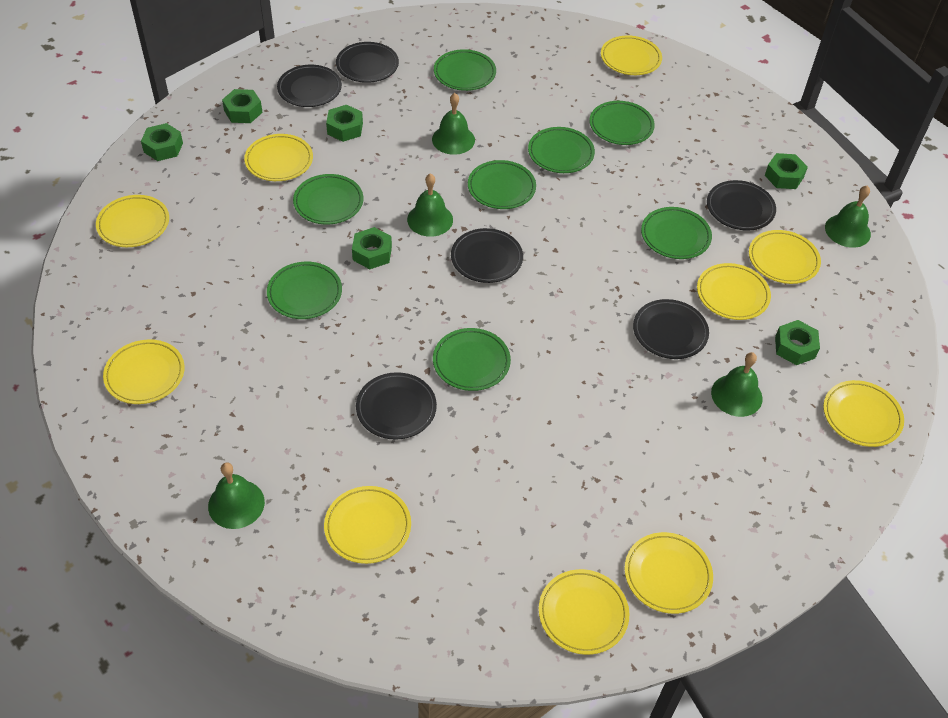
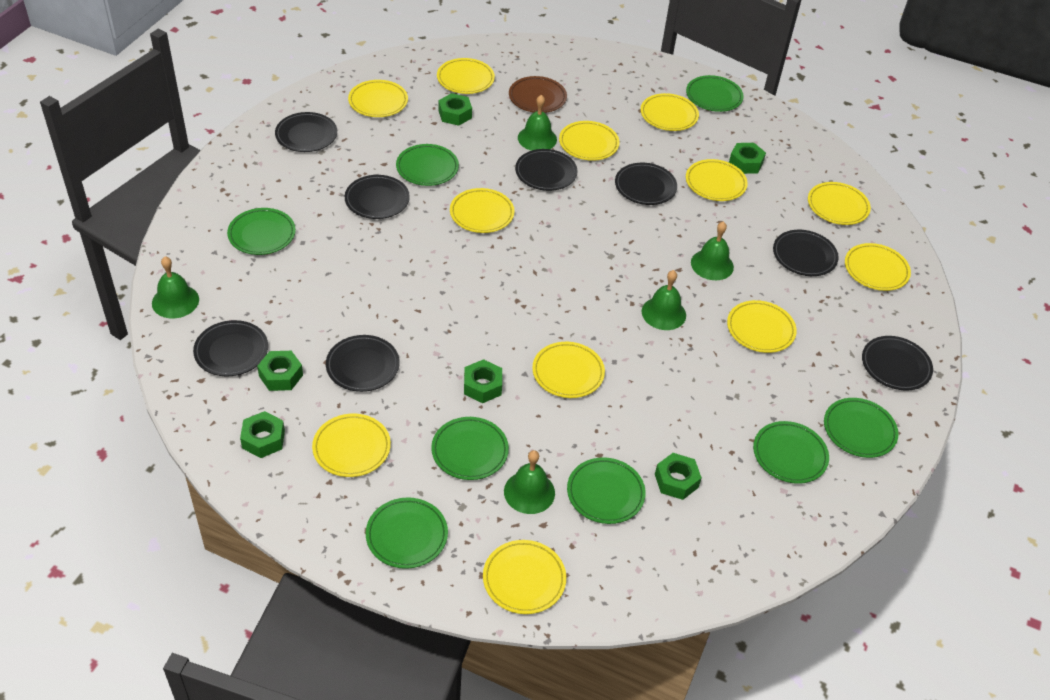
black plate: 6 -> 8
brown plate: 0 -> 1
yellow plate: 10 -> 12

